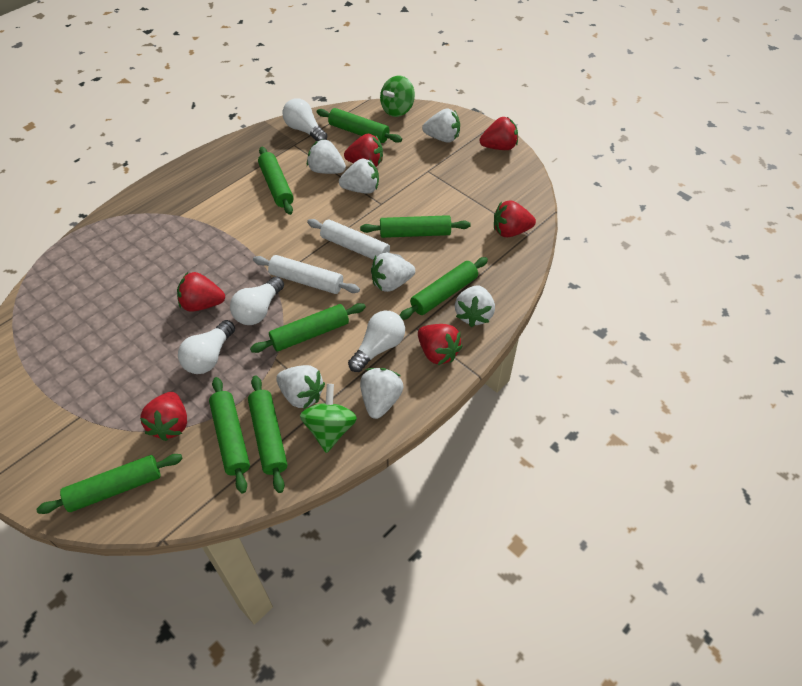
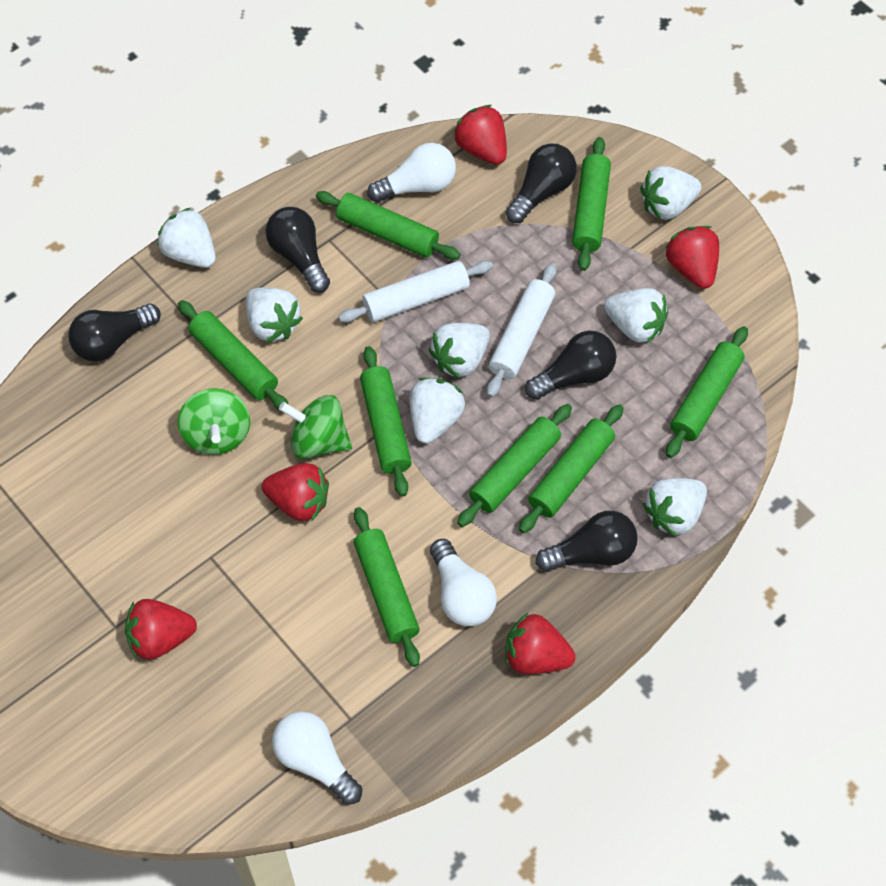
black light bulb: 0 -> 5
red strawberry: 6 -> 5
white light bulb: 4 -> 3

